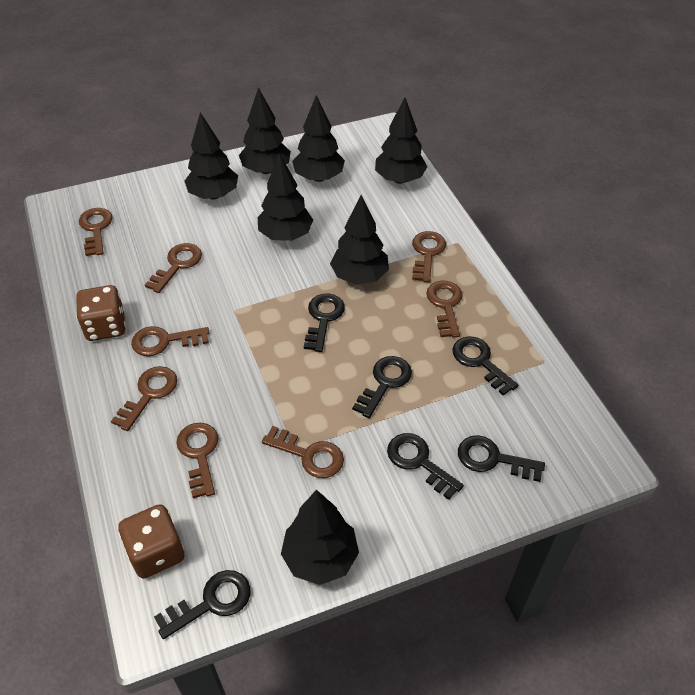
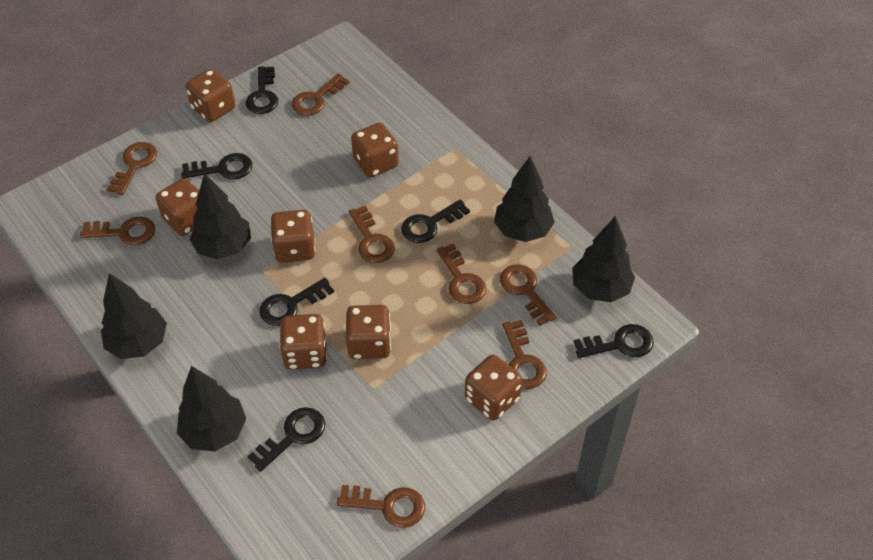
black tree: 7 -> 5
brown dice: 2 -> 7

